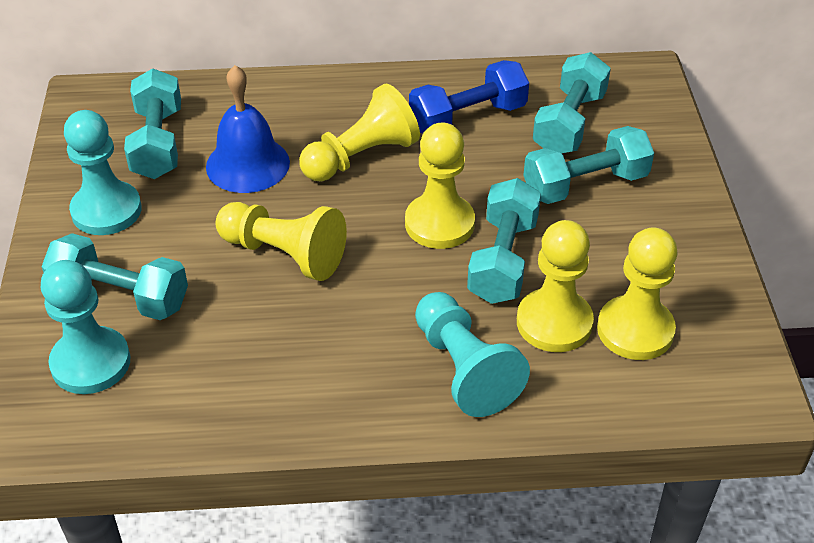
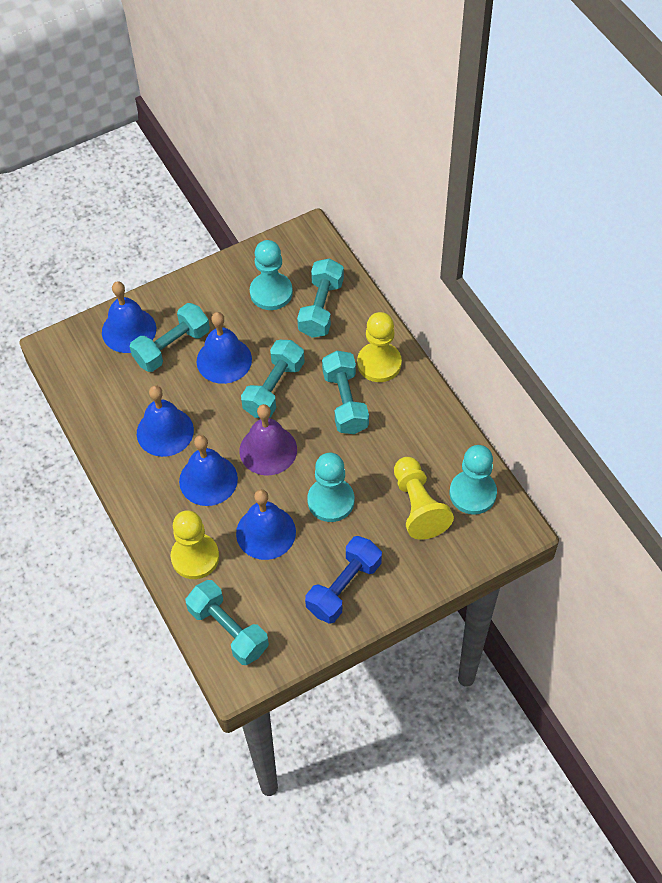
blue bell: 1 -> 5
purple bell: 0 -> 1
yellow pawn: 5 -> 3

